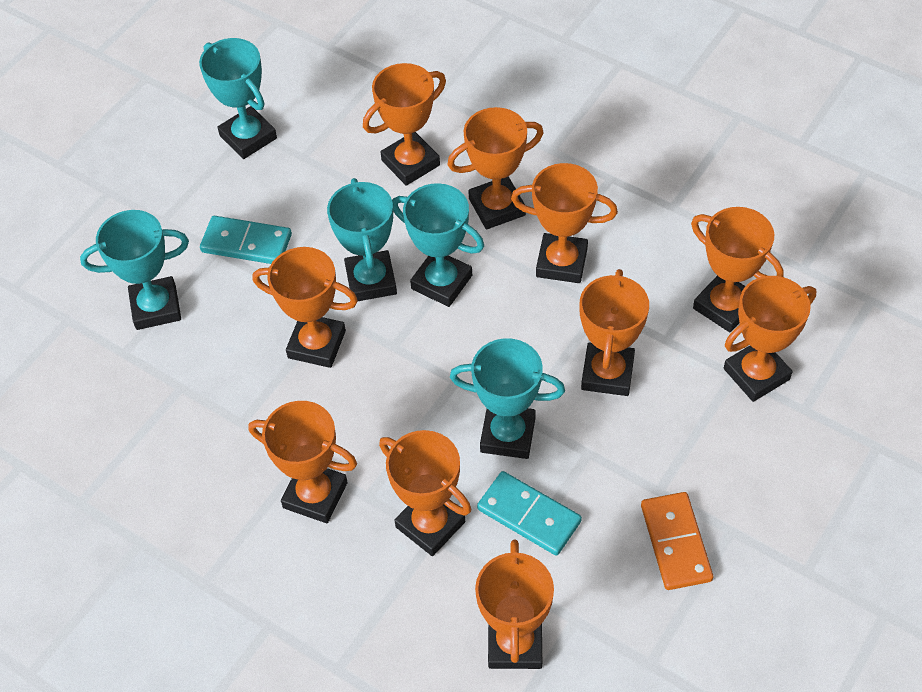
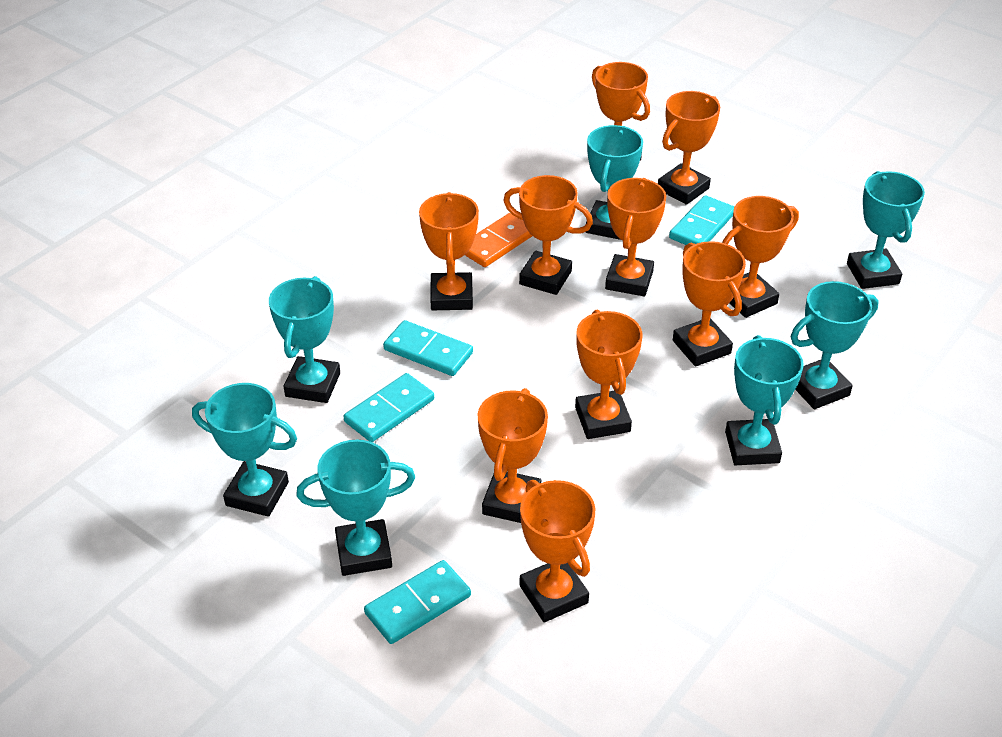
turquoise domino: 2 -> 4
turquoise trophy: 5 -> 7

